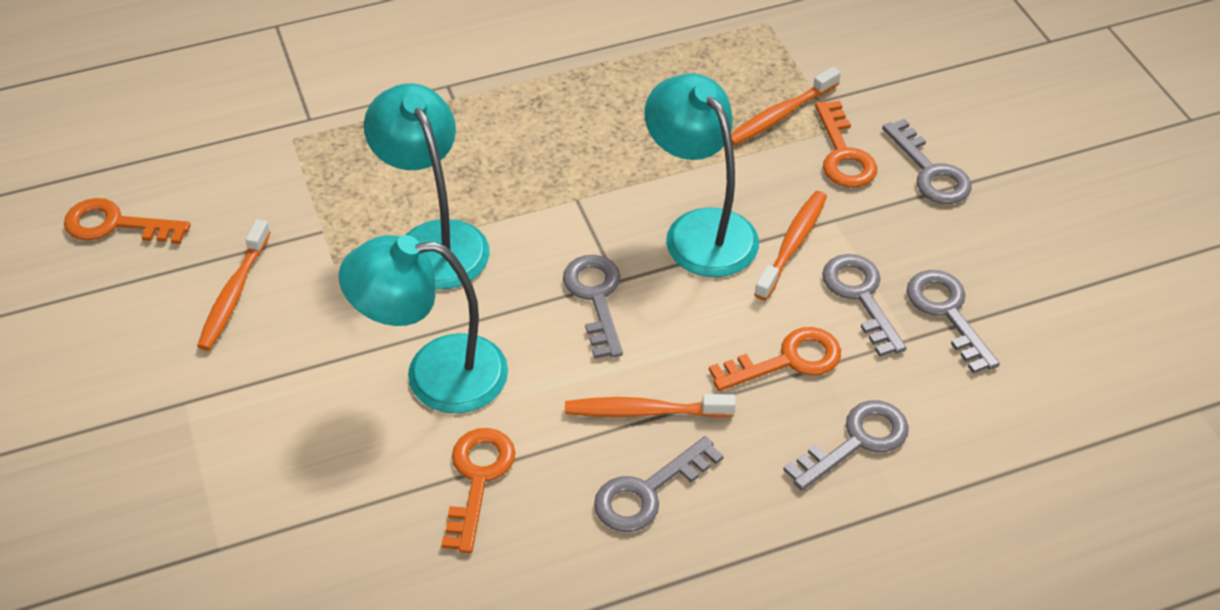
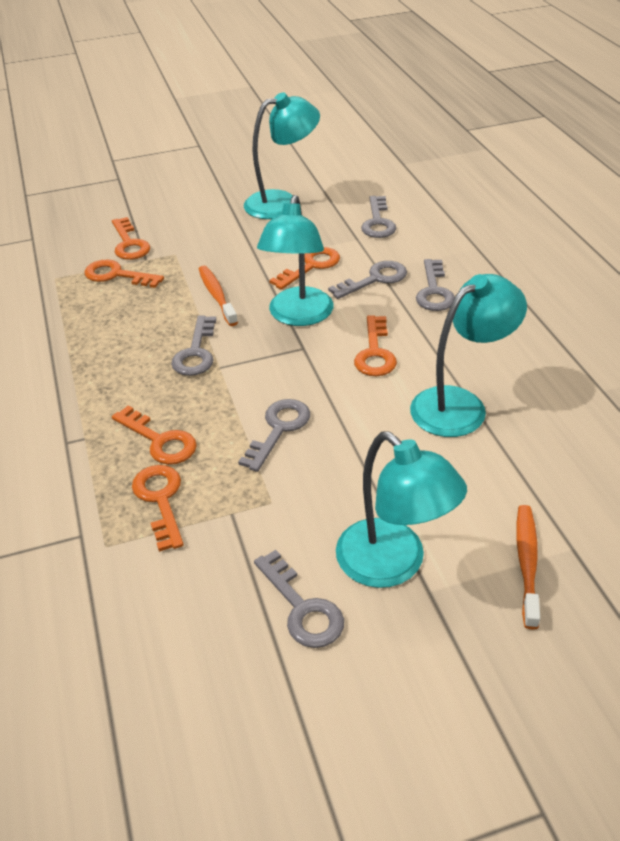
orange key: 4 -> 6
orange toothbrush: 4 -> 2
turquoise lamp: 3 -> 4

